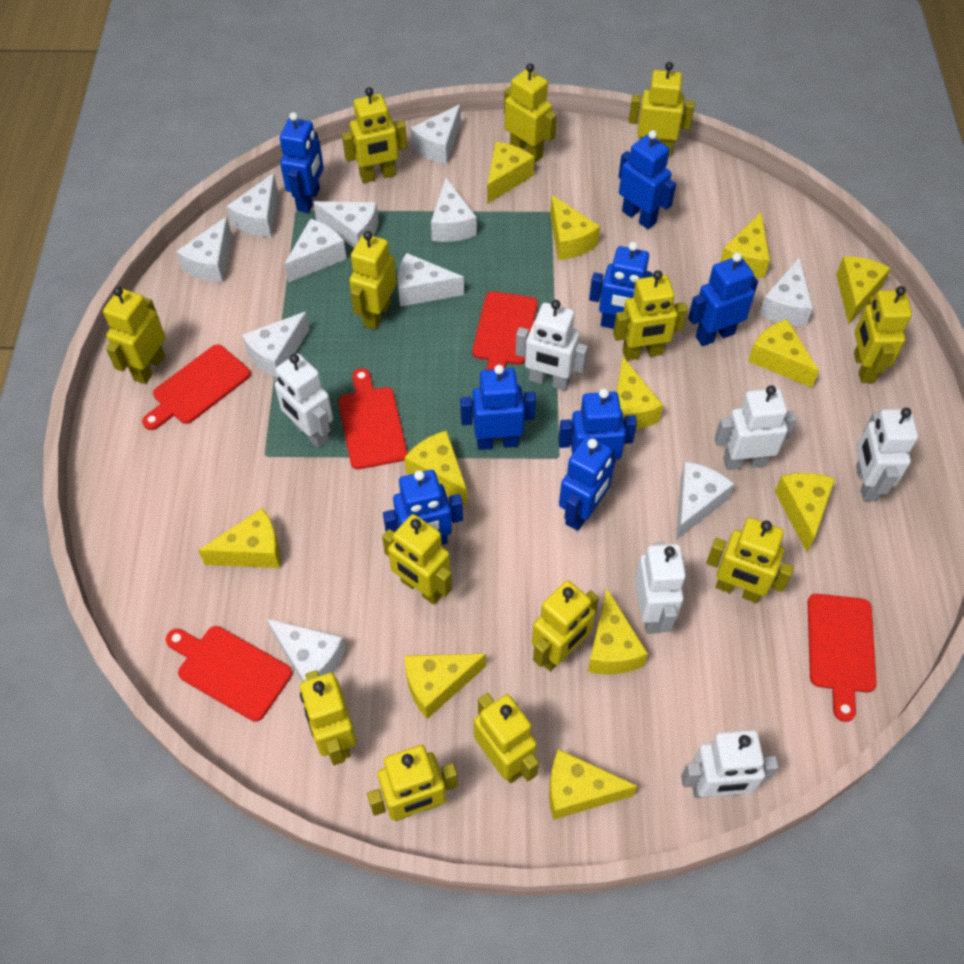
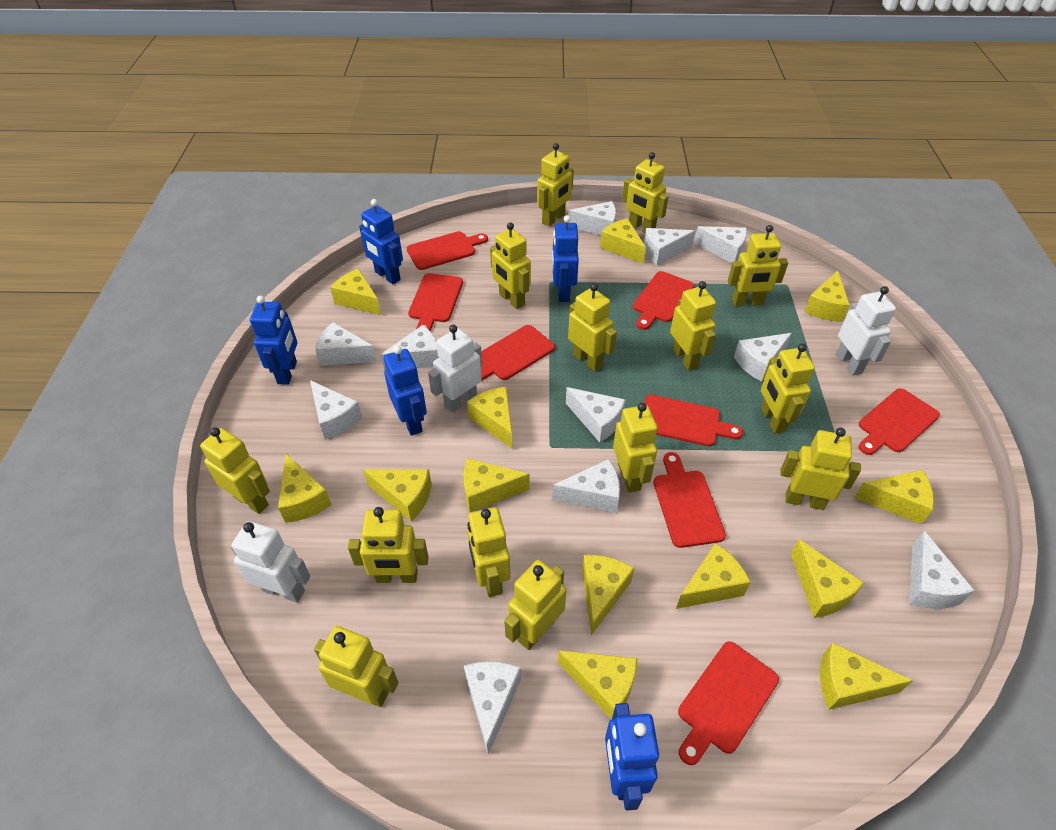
blue robot: 8 -> 5
red cutting board: 5 -> 8
white robot: 6 -> 3
yellow cheese: 12 -> 13
yellow robot: 13 -> 14

